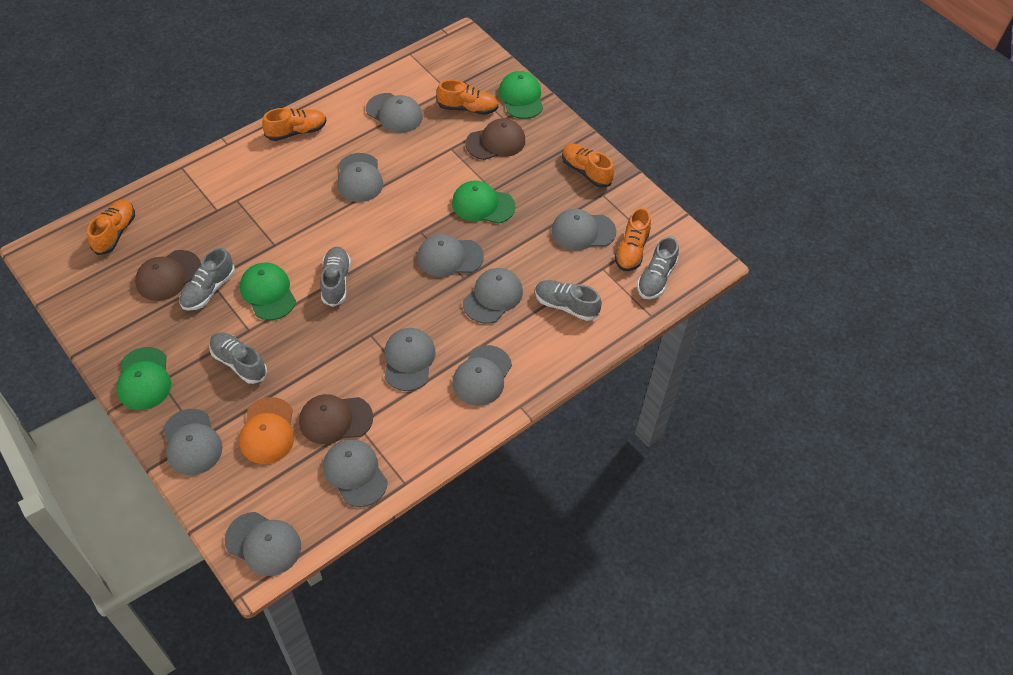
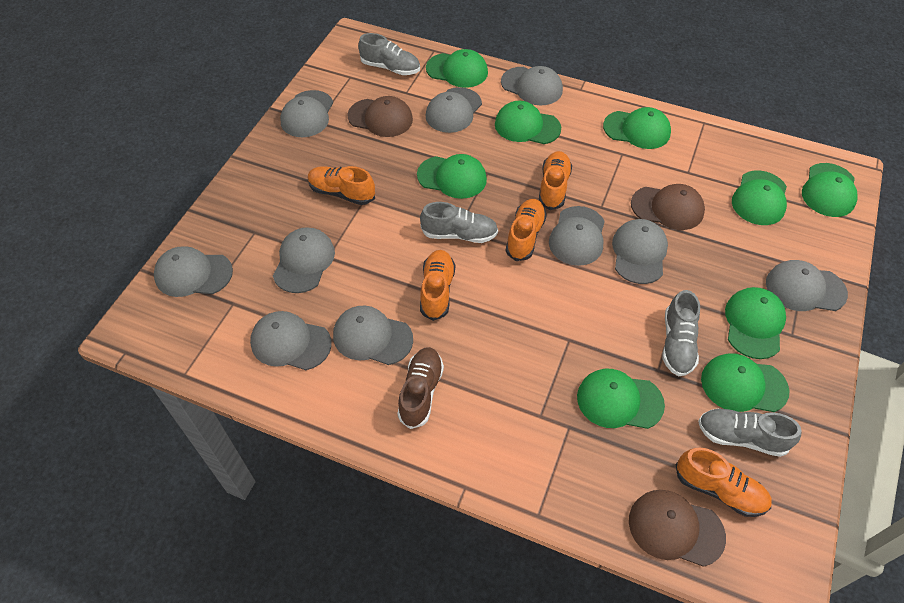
brown shoe: 0 -> 1
green cap: 4 -> 9
grey shoe: 5 -> 4
orange cap: 1 -> 0

